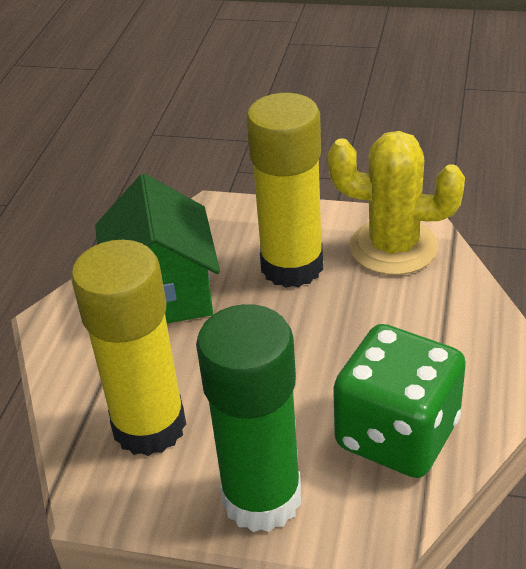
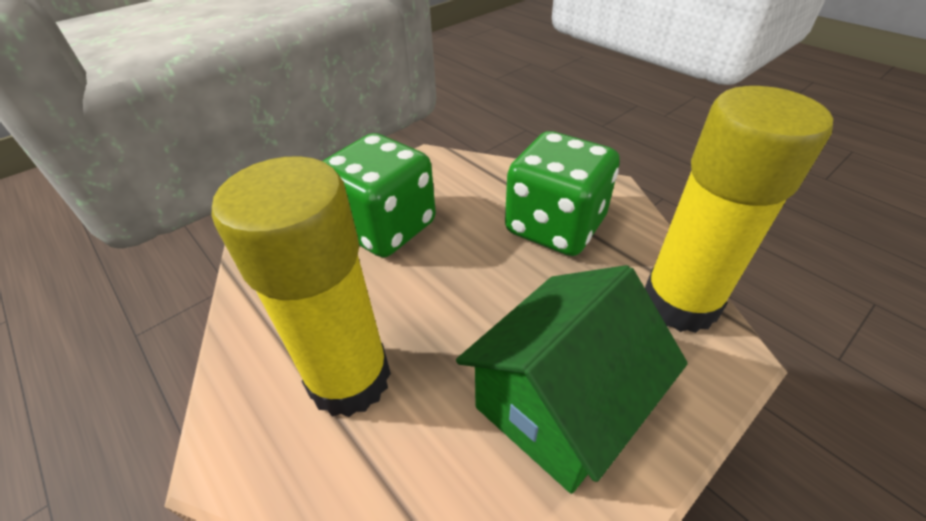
green dice: 1 -> 2
green glue stick: 1 -> 0
yellow cactus: 1 -> 0

